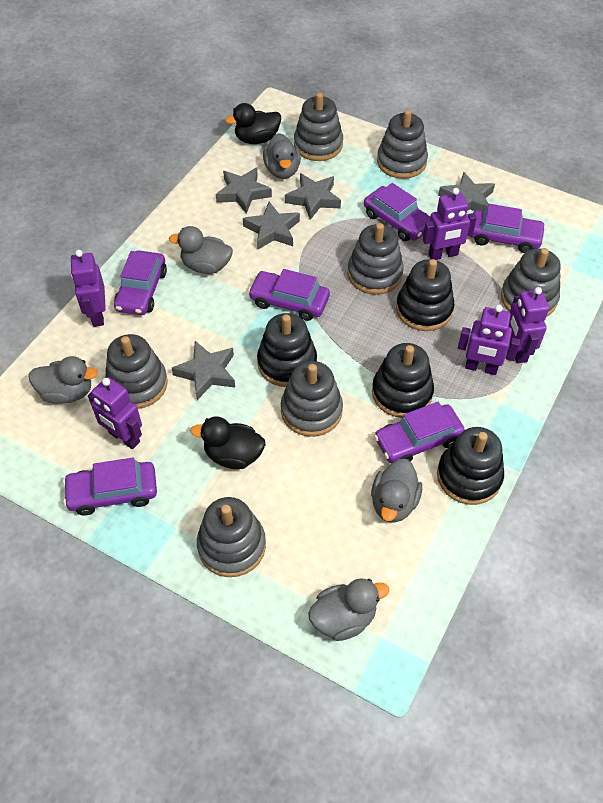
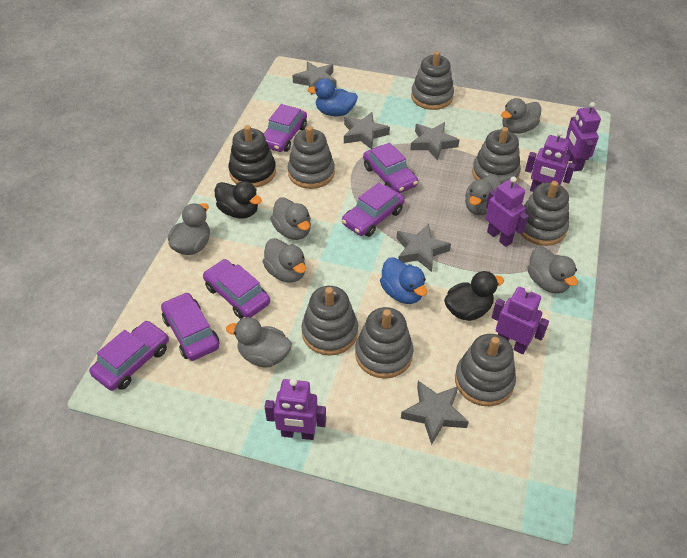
black stacking toy: 4 -> 1
blue duck: 0 -> 2
grey duck: 5 -> 7

